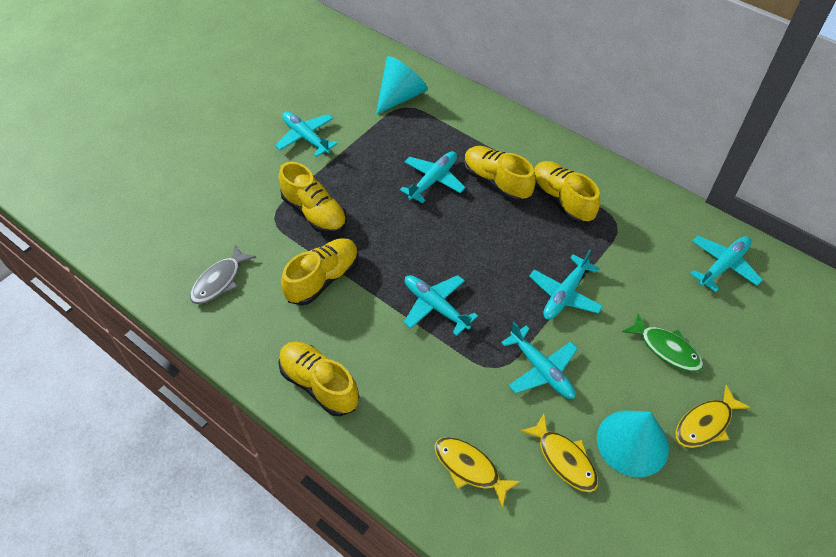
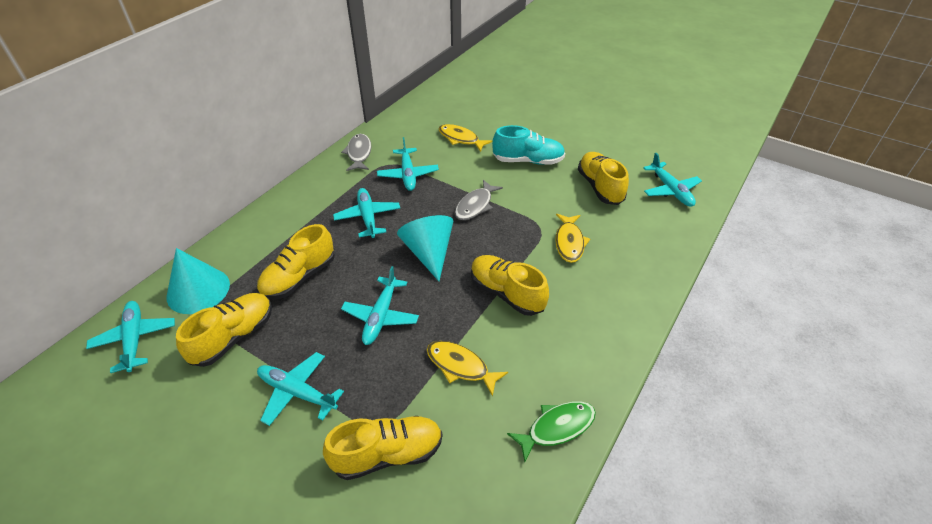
grey fish: 1 -> 2
turquoise shoe: 0 -> 1

